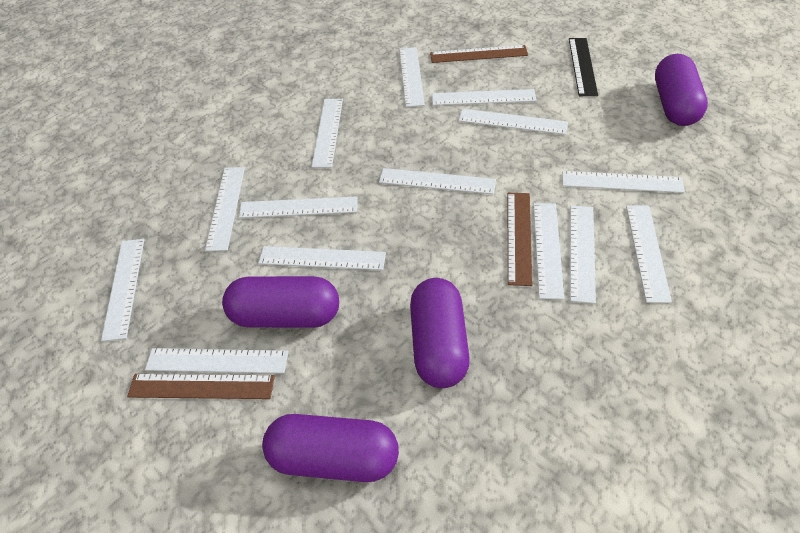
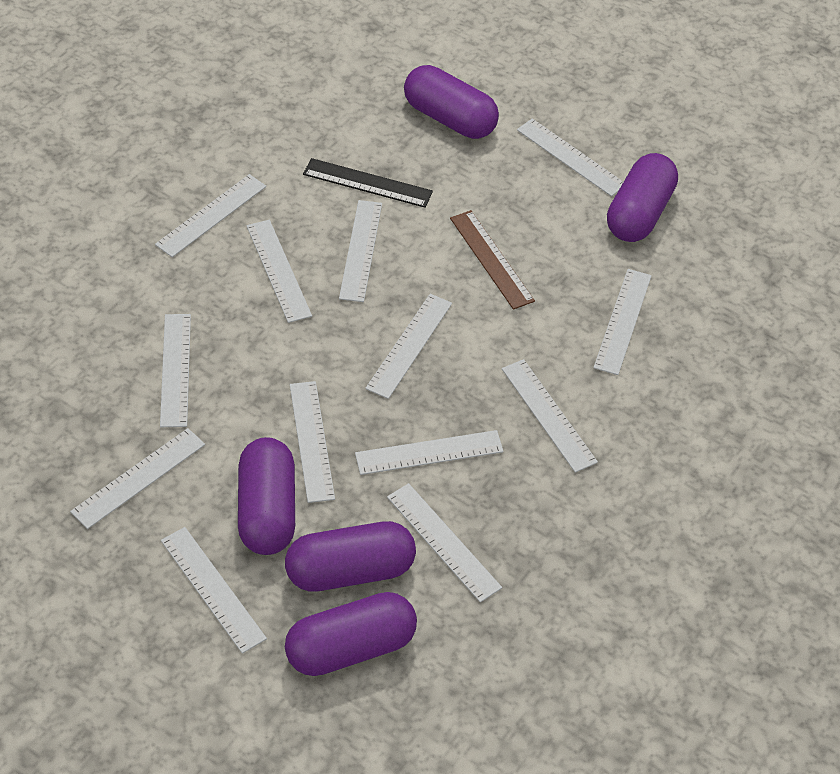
brown ruler: 3 -> 1
purple capsule: 4 -> 5
white ruler: 14 -> 13

